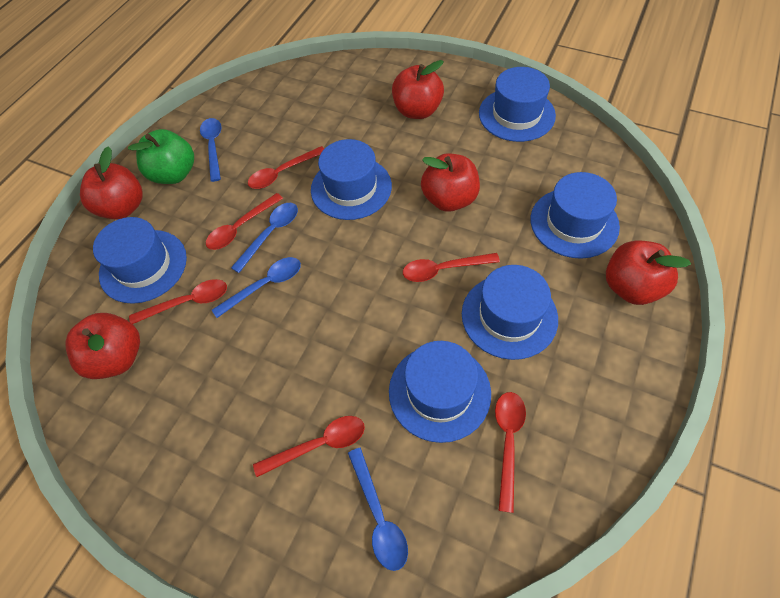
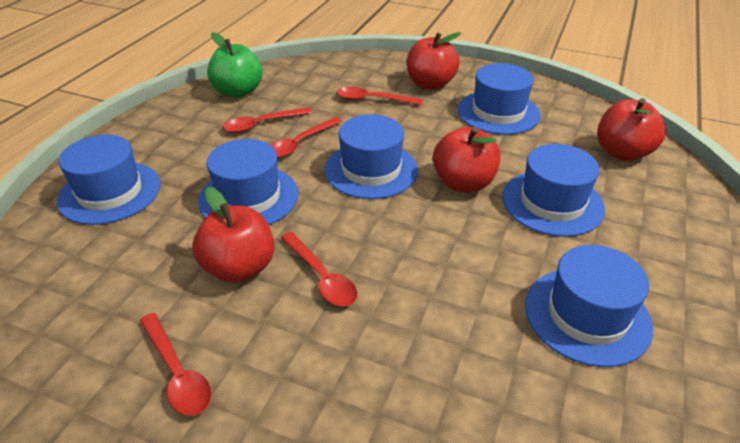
blue spoon: 4 -> 0
red apple: 5 -> 4
red spoon: 6 -> 5

